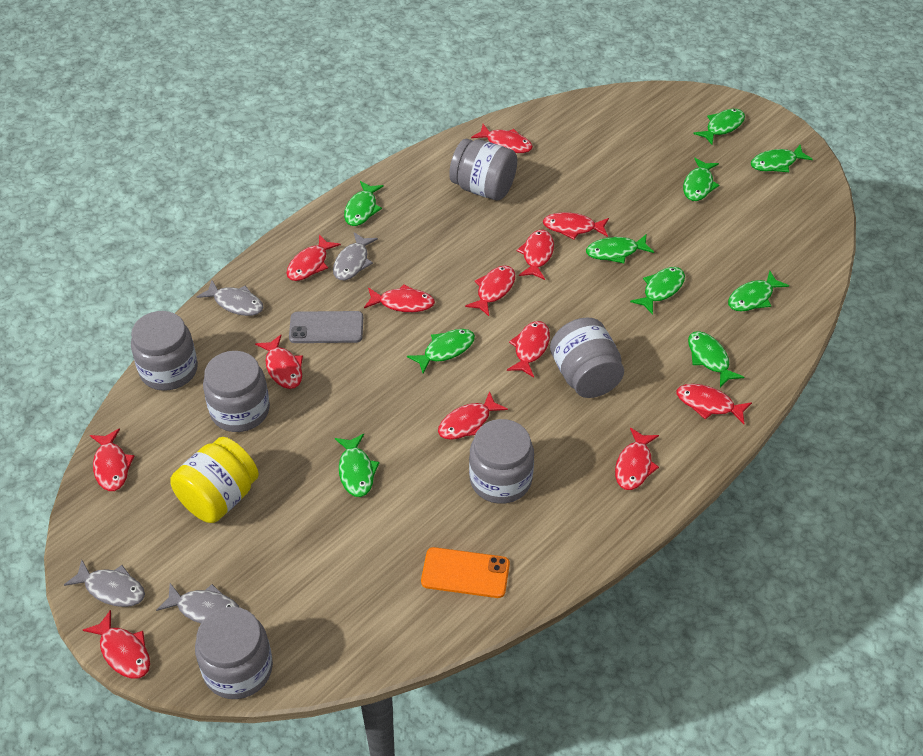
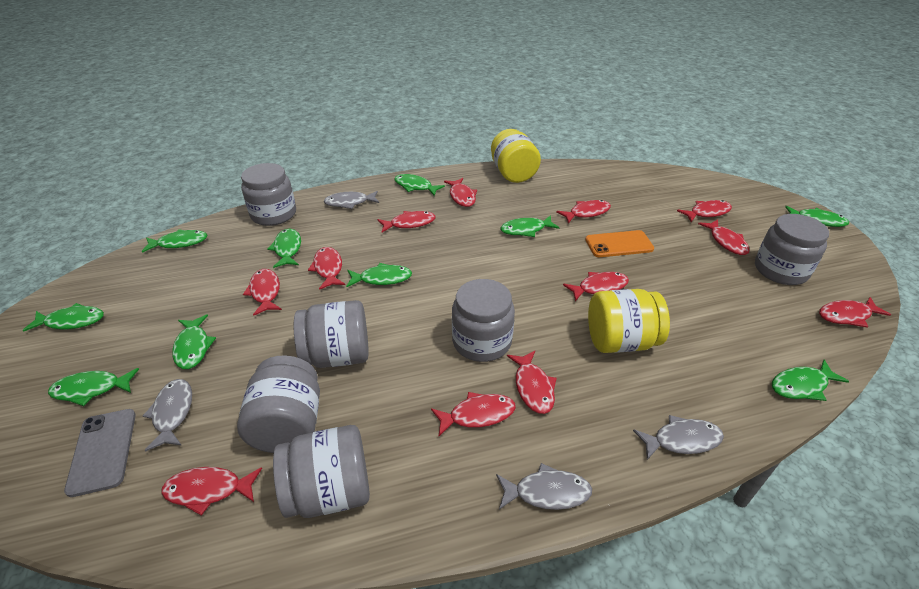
red fish: 13 -> 12
yellow jar: 1 -> 2

